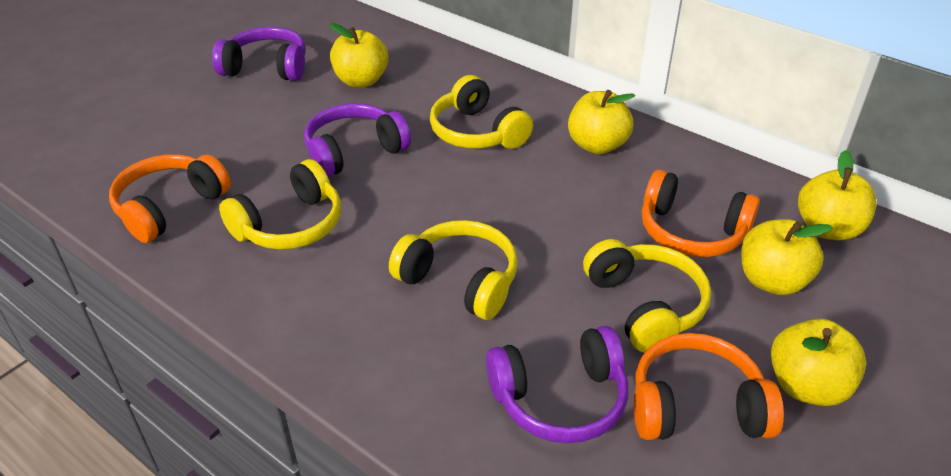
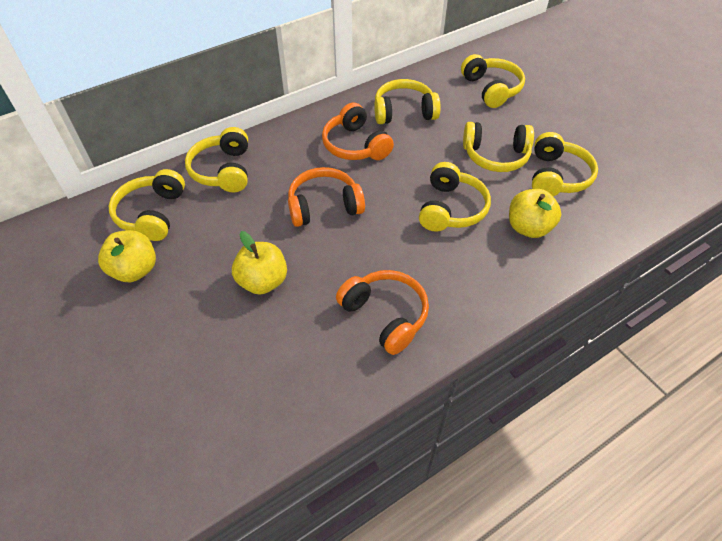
purple headphones: 3 -> 0
yellow apple: 5 -> 3
yellow headphones: 4 -> 7

